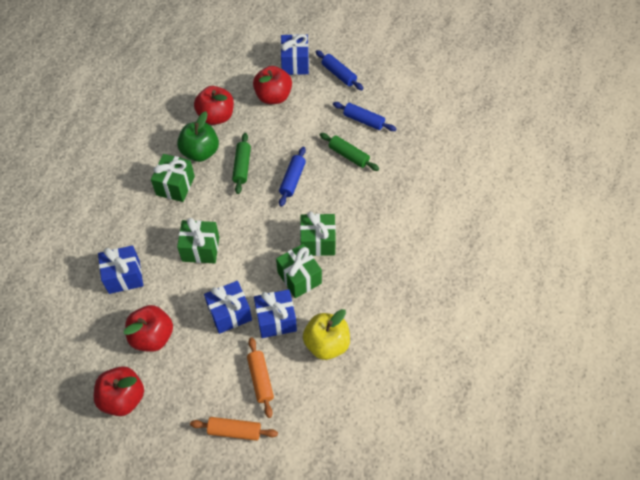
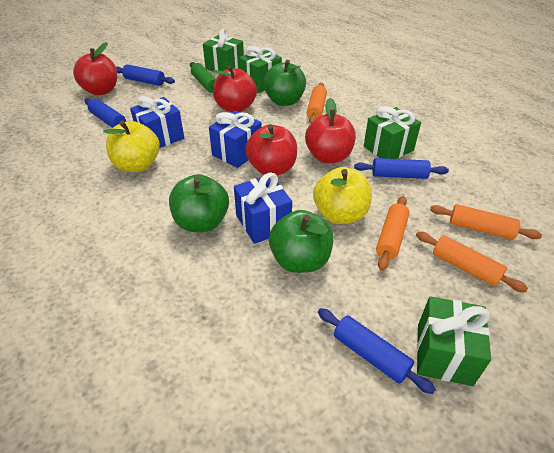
blue gift: 4 -> 3
blue rolling pin: 3 -> 4
green apple: 1 -> 3
green rolling pin: 2 -> 1
orange rolling pin: 2 -> 4
yellow apple: 1 -> 2

